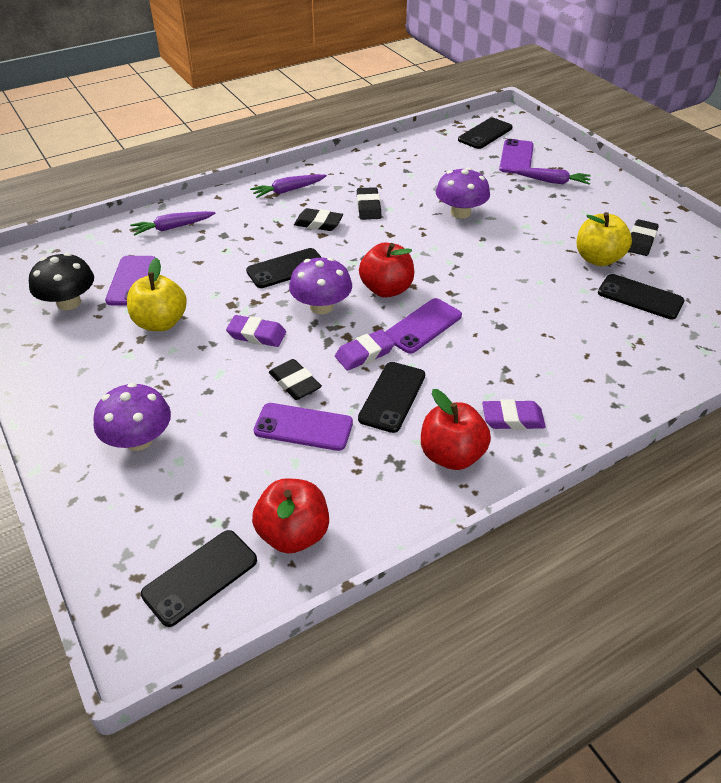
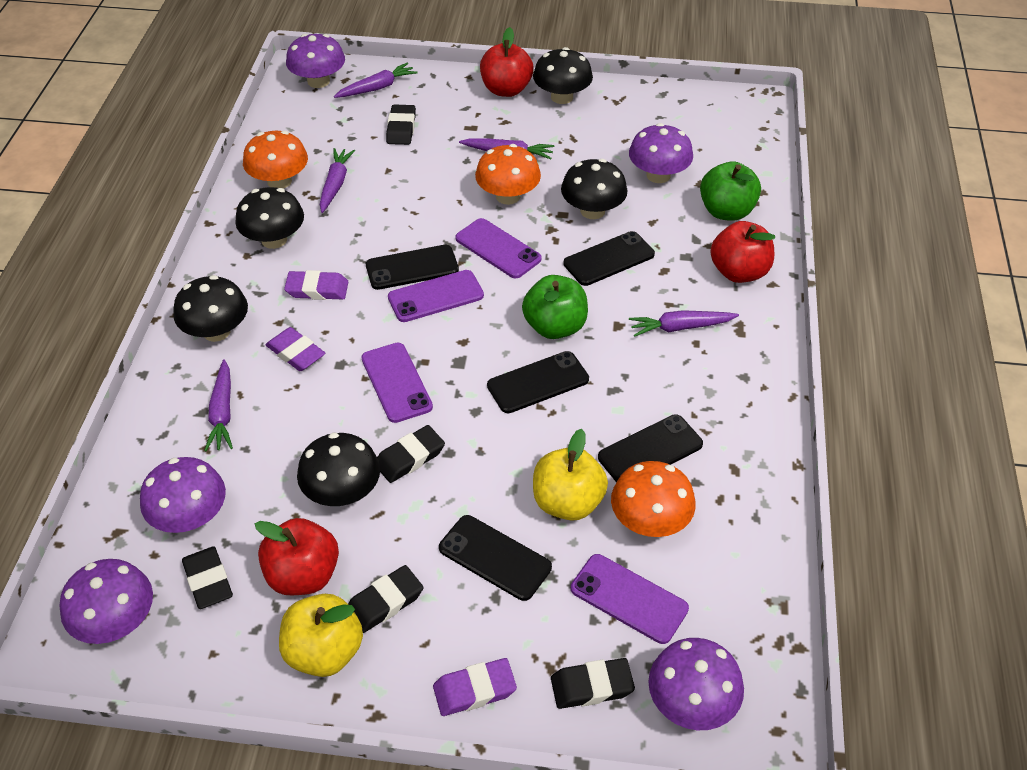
black eraser: 4 -> 5
black mushroom: 1 -> 5
green apple: 0 -> 2
orange mushroom: 0 -> 3
purple carrot: 3 -> 5
purple mushroom: 3 -> 5

